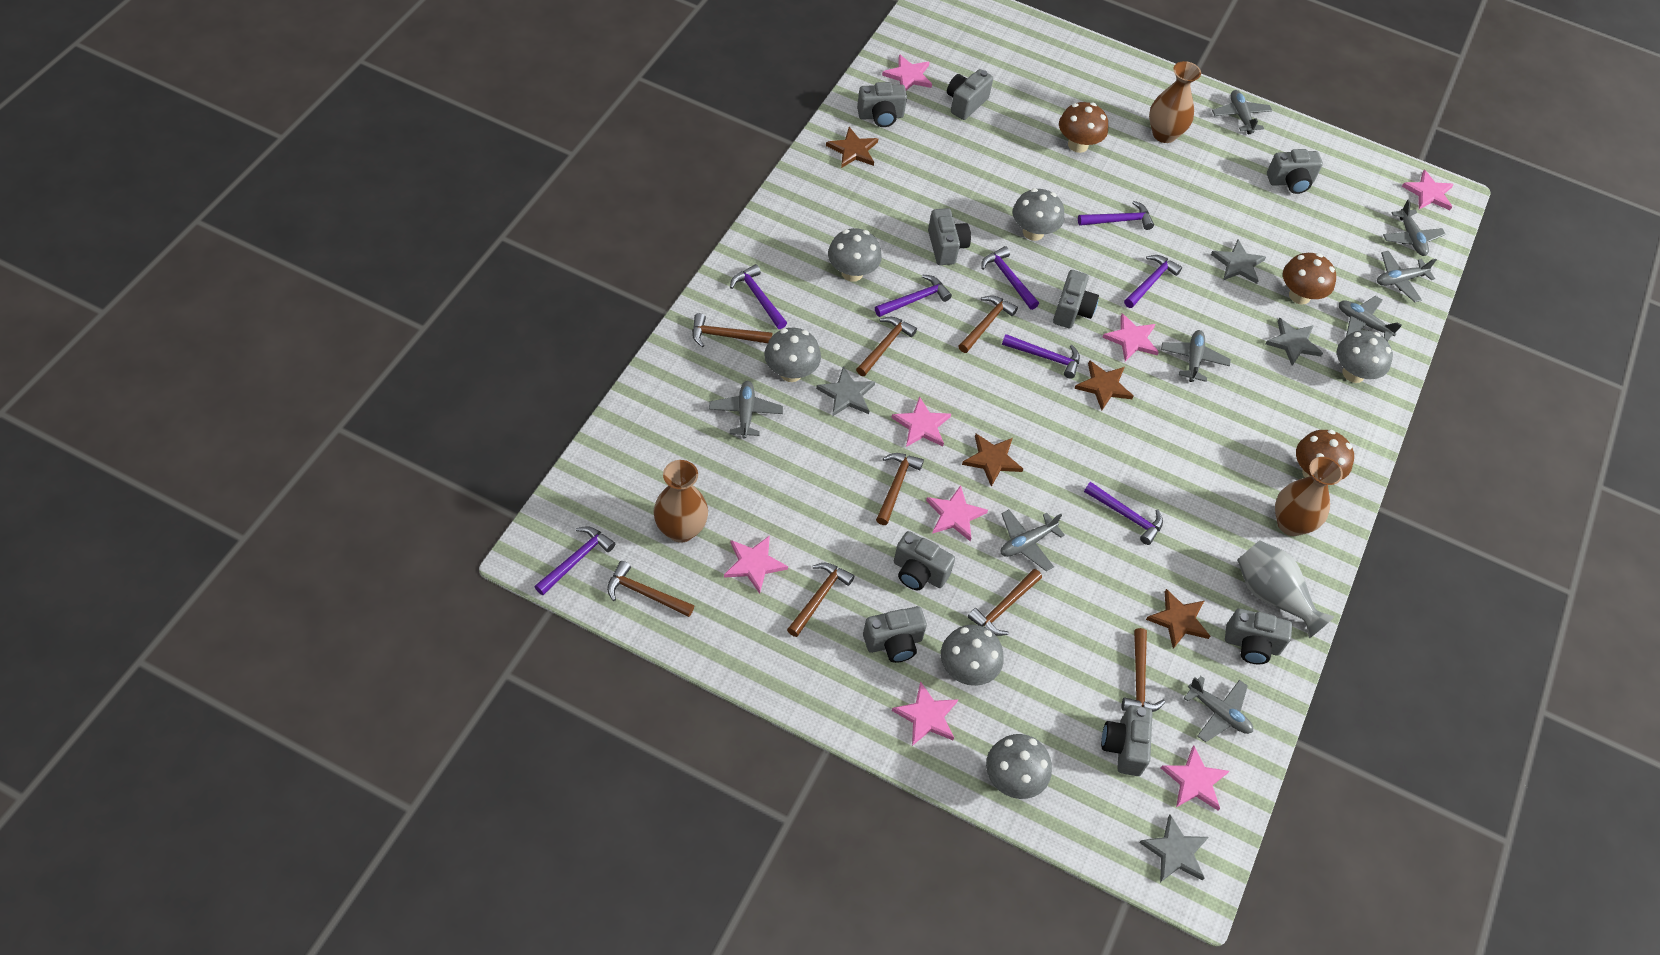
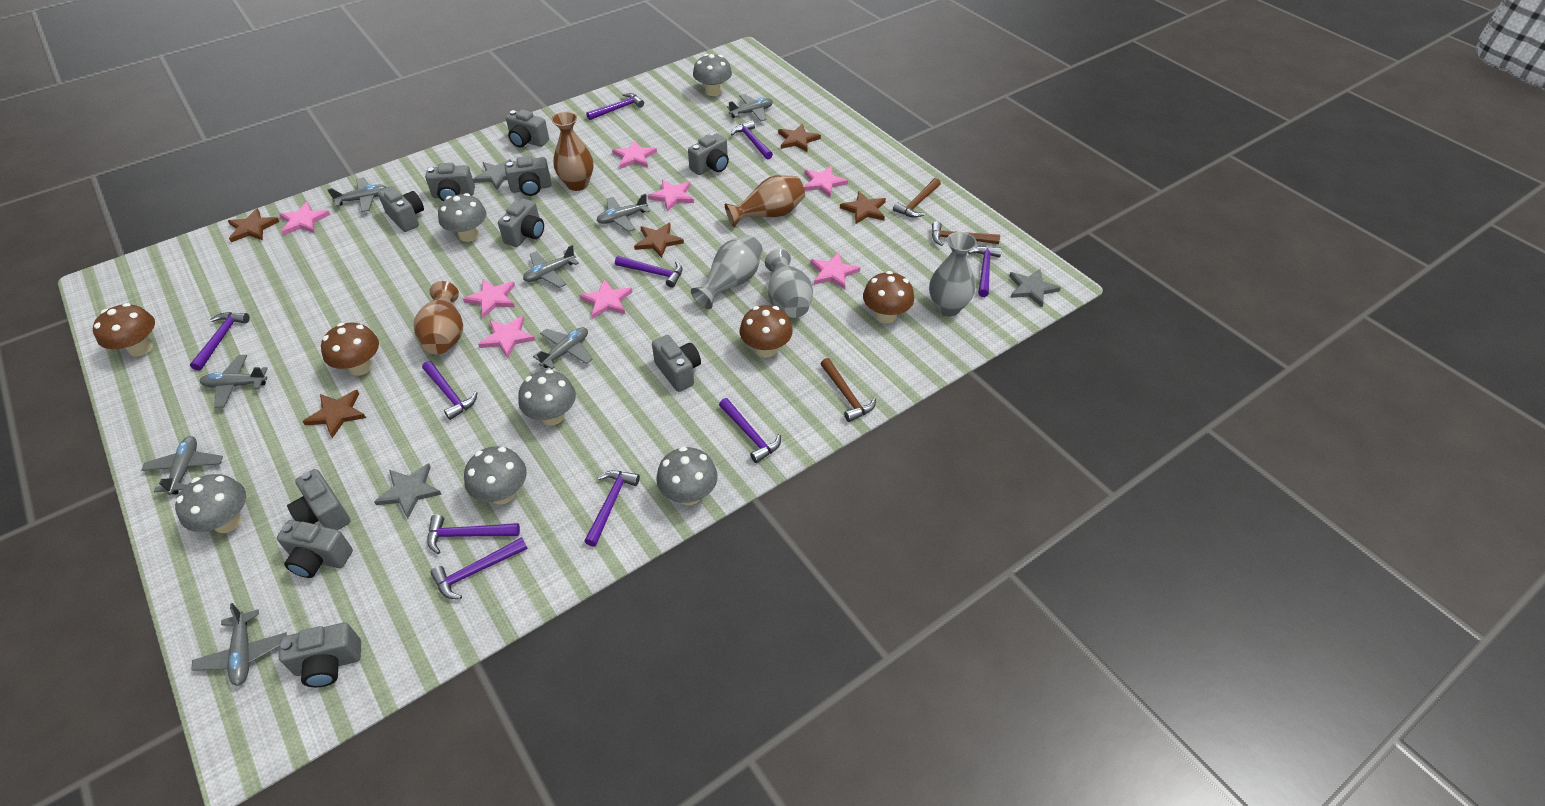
brown hammer: 8 -> 3
brown mushroom: 3 -> 4
brown star: 4 -> 5
grey camera: 9 -> 10
grey star: 4 -> 3
grey vase: 1 -> 3
purple hammer: 8 -> 10

